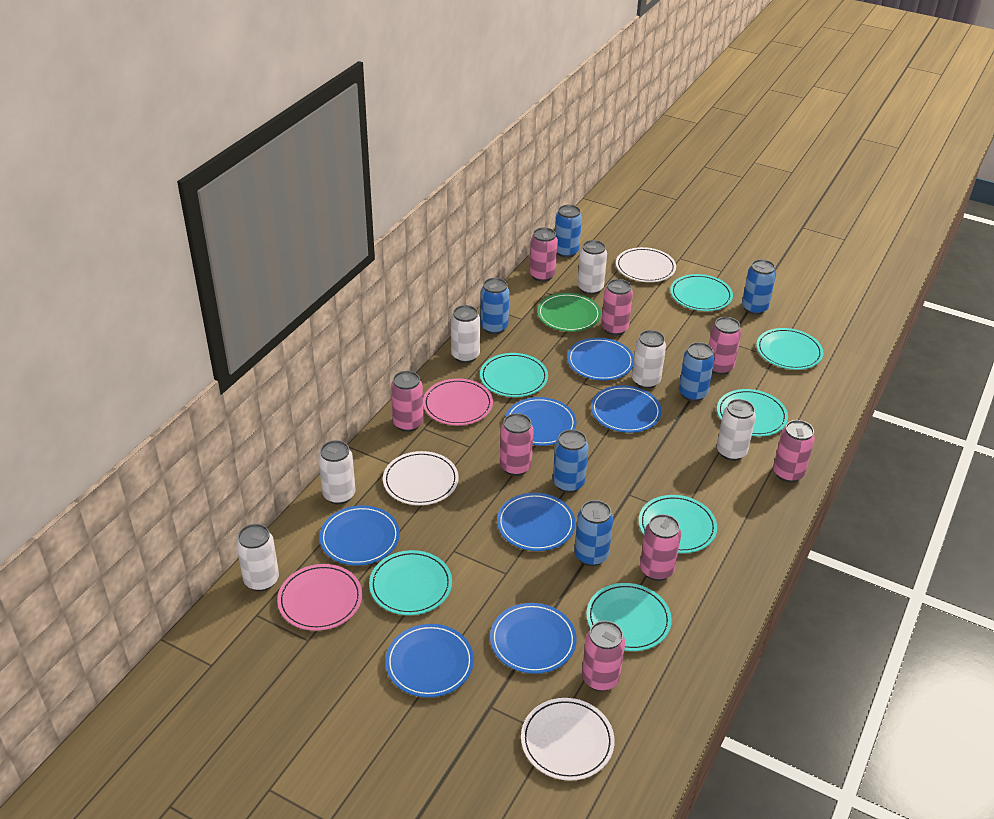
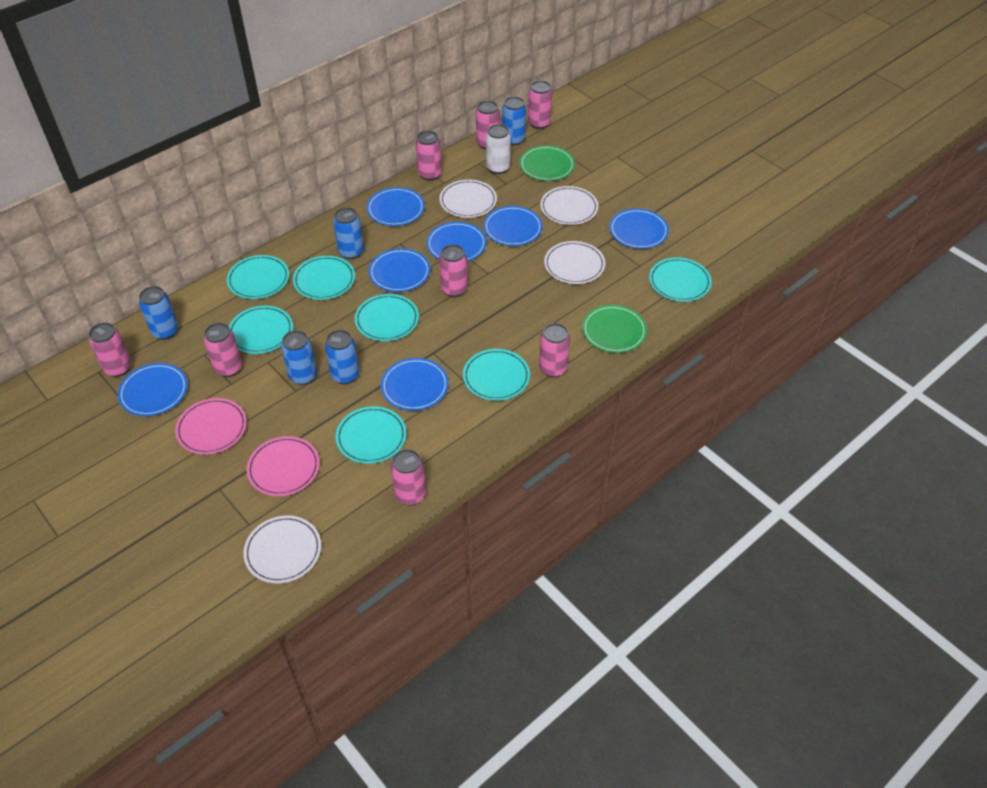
blue can: 6 -> 5
green plate: 1 -> 2
white can: 6 -> 1
white plate: 3 -> 4

